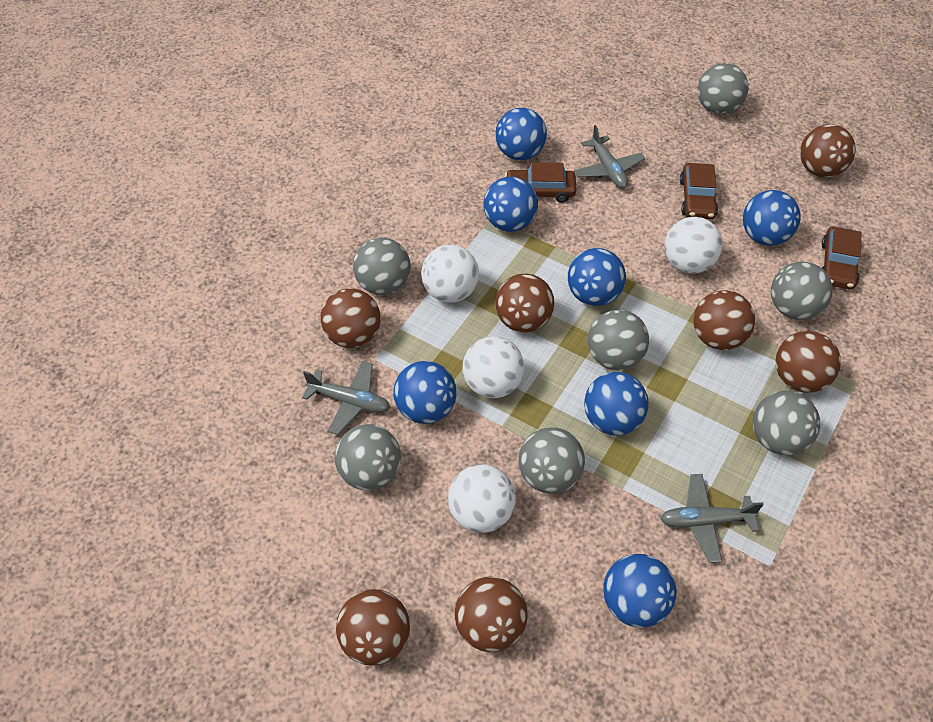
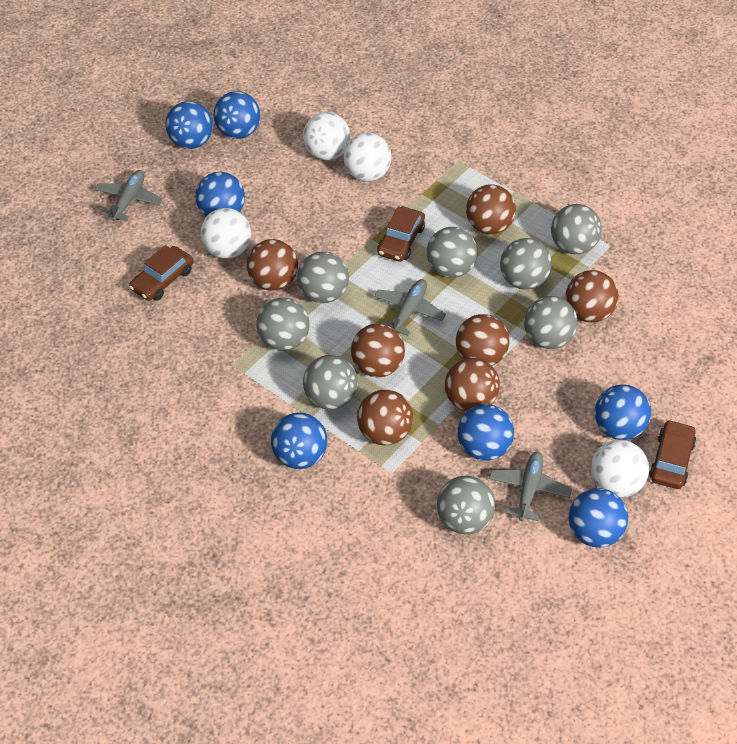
grey ball: 7 -> 8

